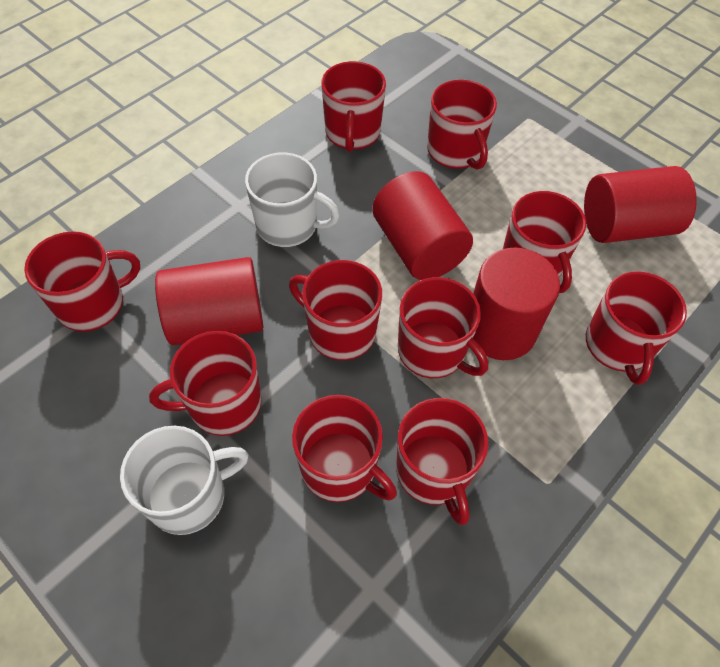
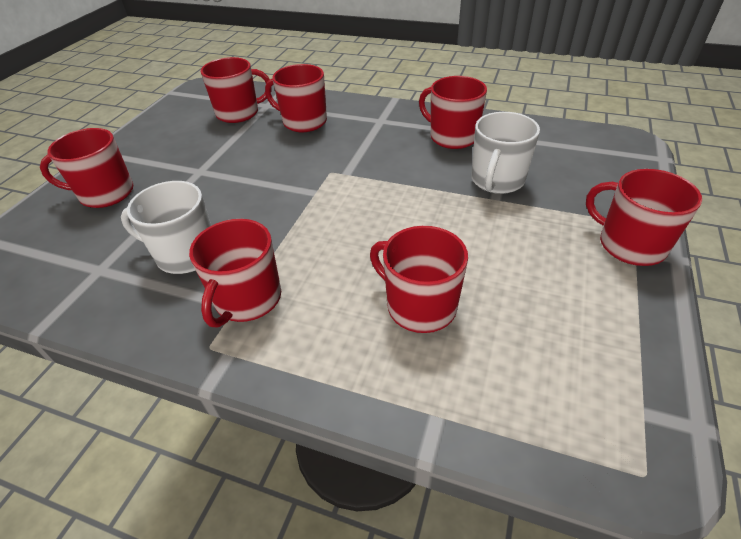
red cylinder: 4 -> 0
red mug: 10 -> 7

